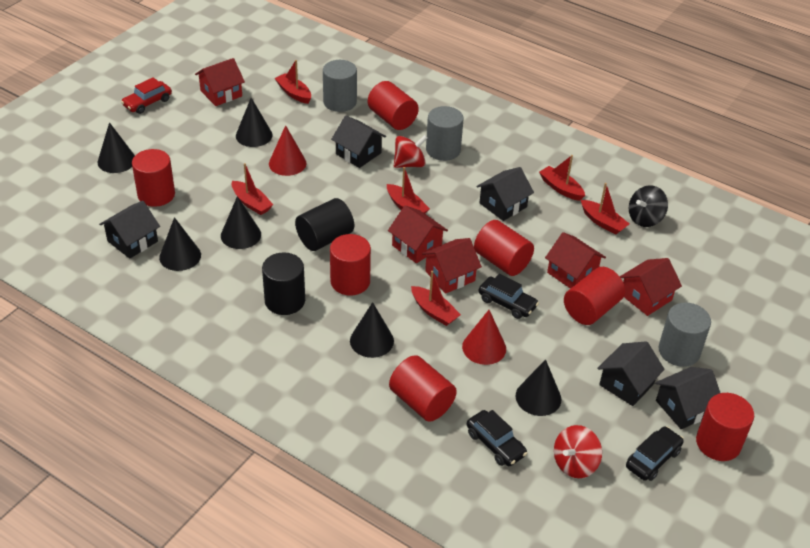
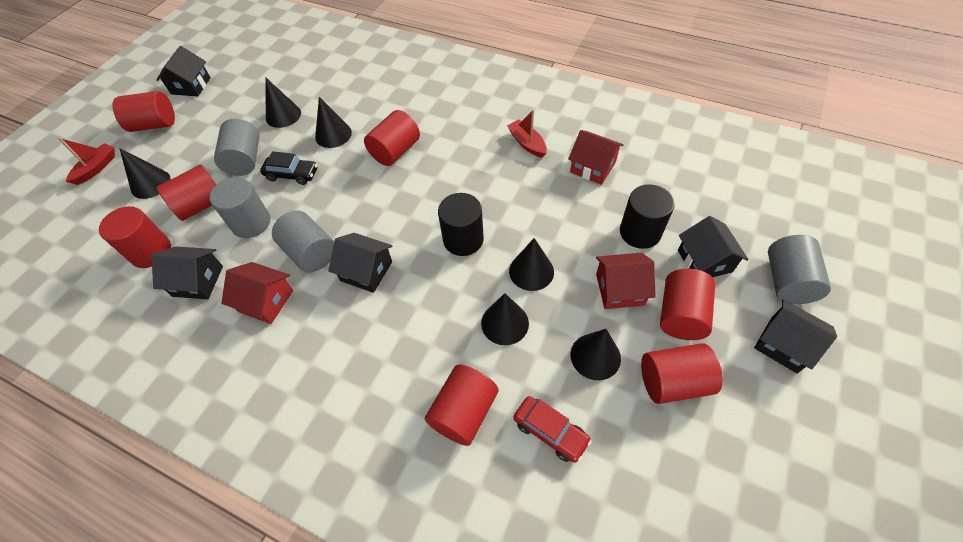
black car: 3 -> 1
black spinning top: 1 -> 0
grey cylinder: 3 -> 4
red boat: 6 -> 2
red cone: 2 -> 0
red house: 5 -> 3
red spinning top: 2 -> 0

